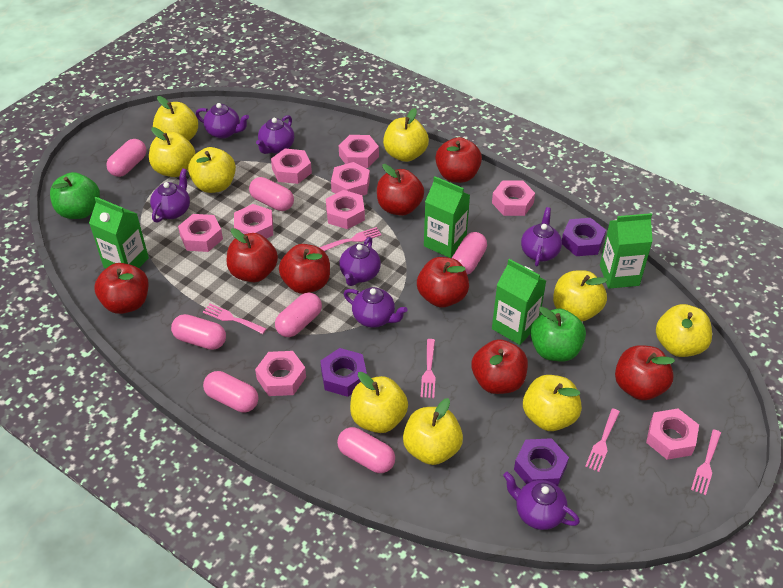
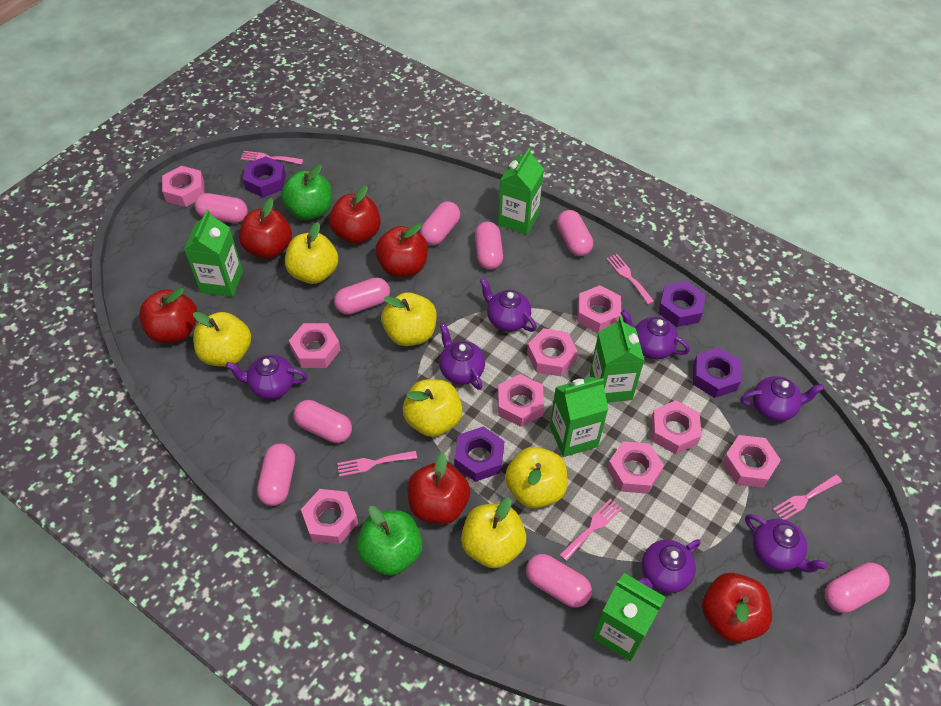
green carton: 4 -> 5
pink capsule: 7 -> 9
purple nut: 3 -> 4
red apple: 8 -> 6
yellow apple: 9 -> 6

